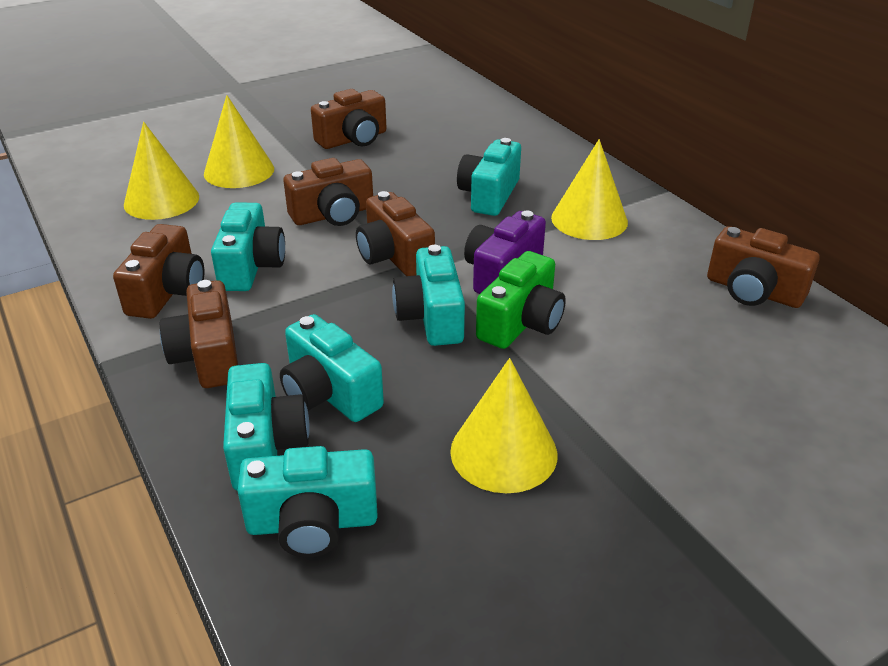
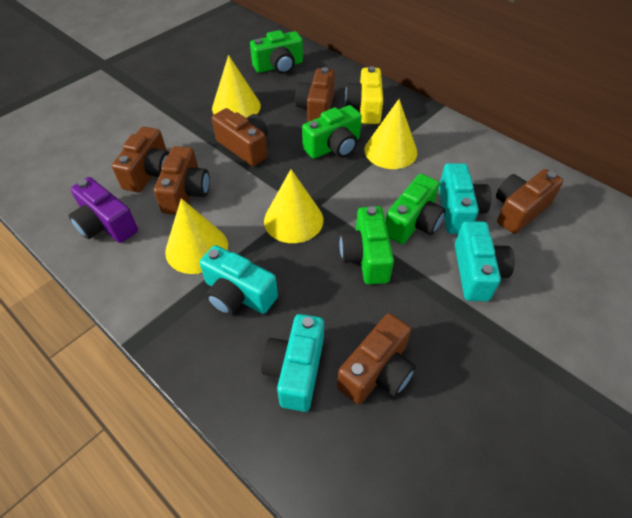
green camera: 1 -> 4
turquoise camera: 6 -> 4
yellow camera: 0 -> 1

